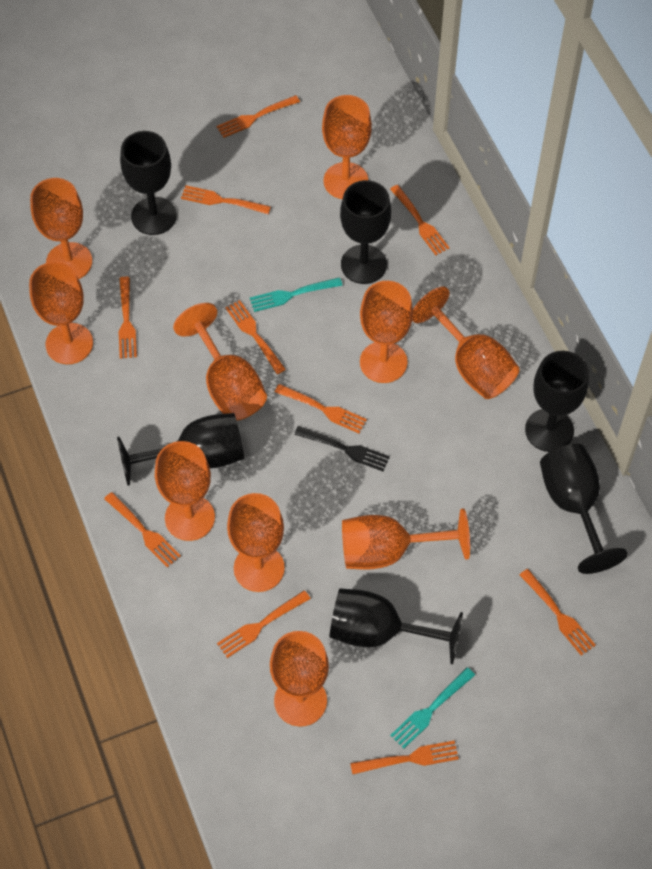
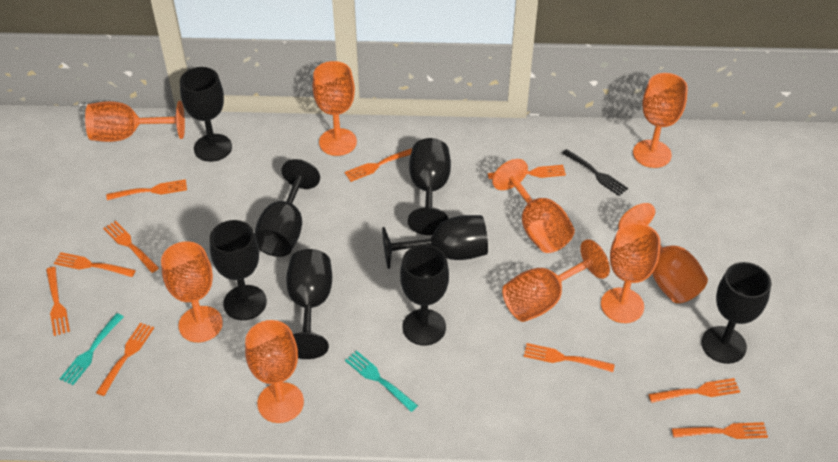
black goblet: 6 -> 8
orange goblet: 10 -> 9

